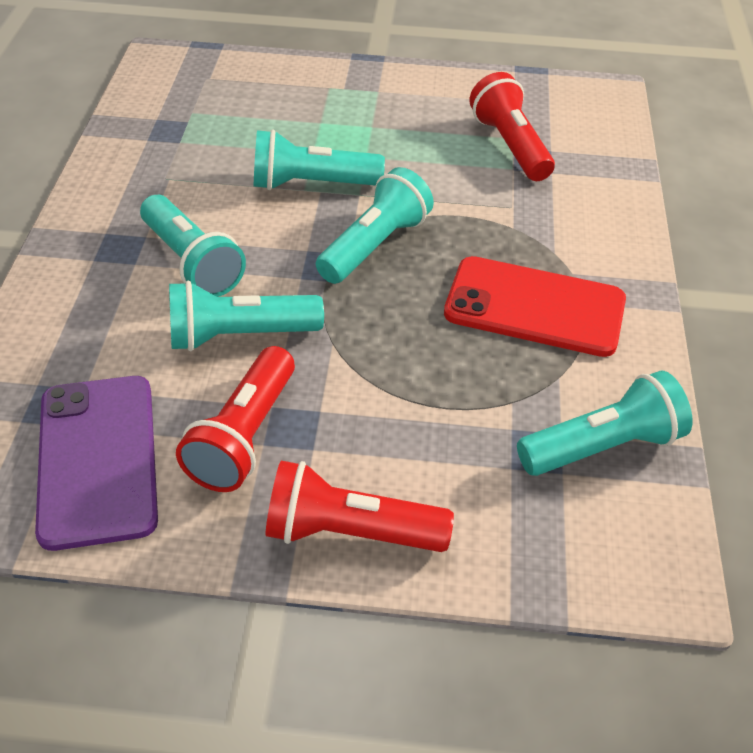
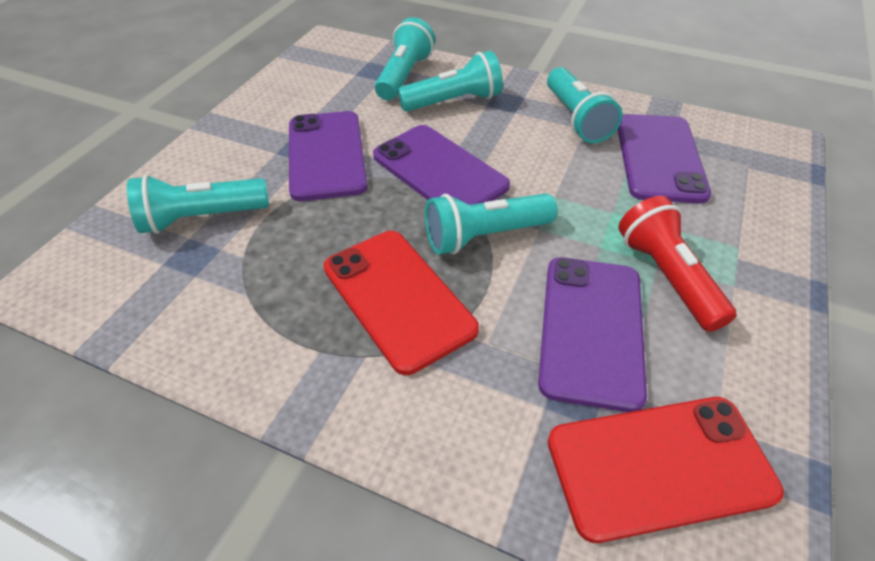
purple phone: 1 -> 4
red flashlight: 3 -> 1
red phone: 1 -> 2

